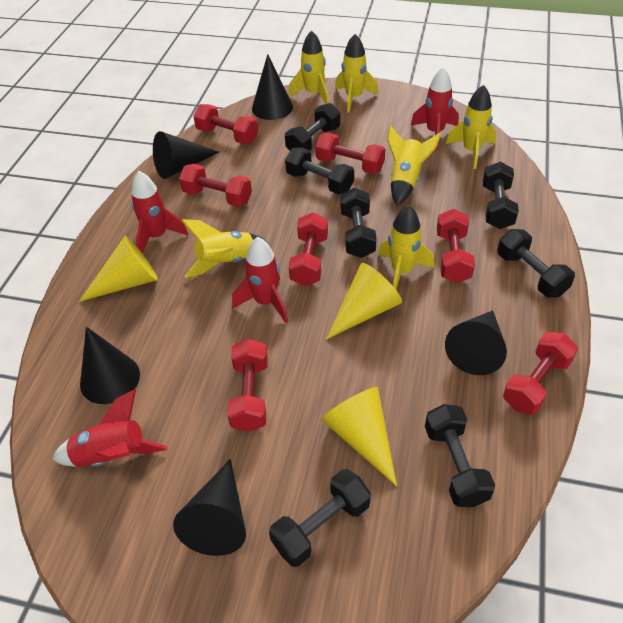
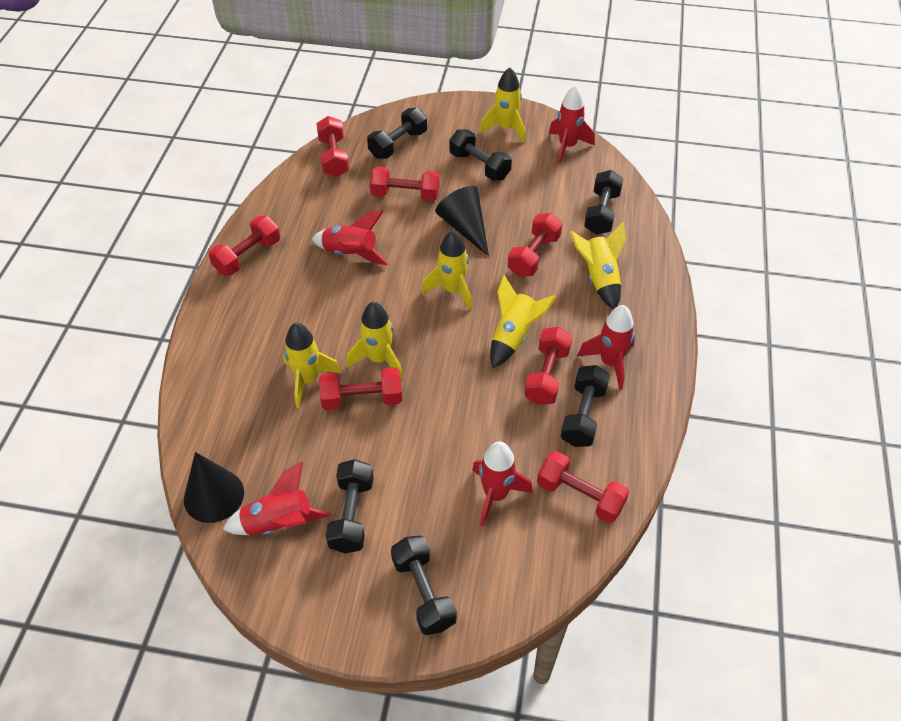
black cone: 5 -> 2
black dumbbell: 7 -> 6
red rocket: 4 -> 5
yellow cone: 3 -> 0

